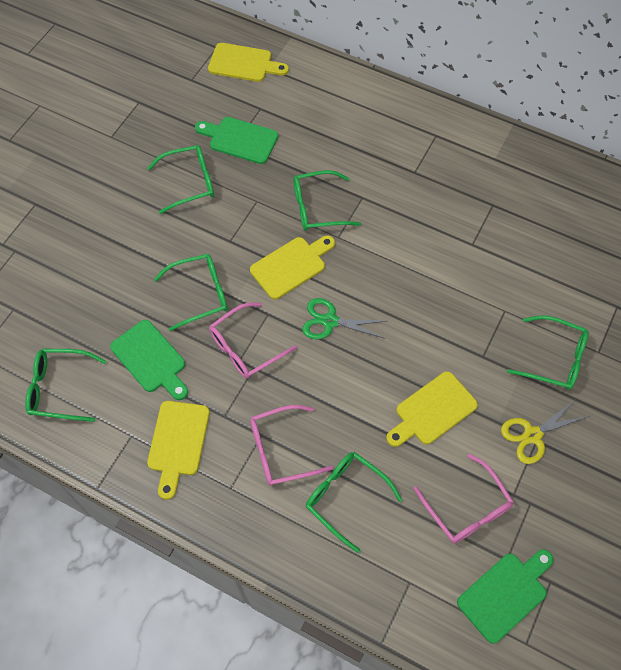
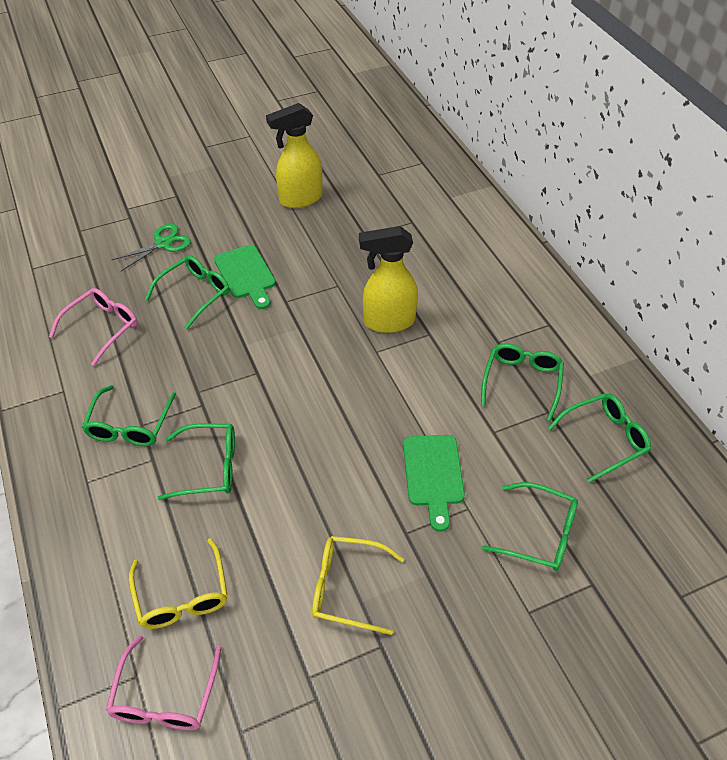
green cutting board: 3 -> 2
pink glasses: 3 -> 2
yellow cutting board: 4 -> 0
yellow glasses: 0 -> 2
yellow scissors: 1 -> 0
yellow spray bottle: 0 -> 2

